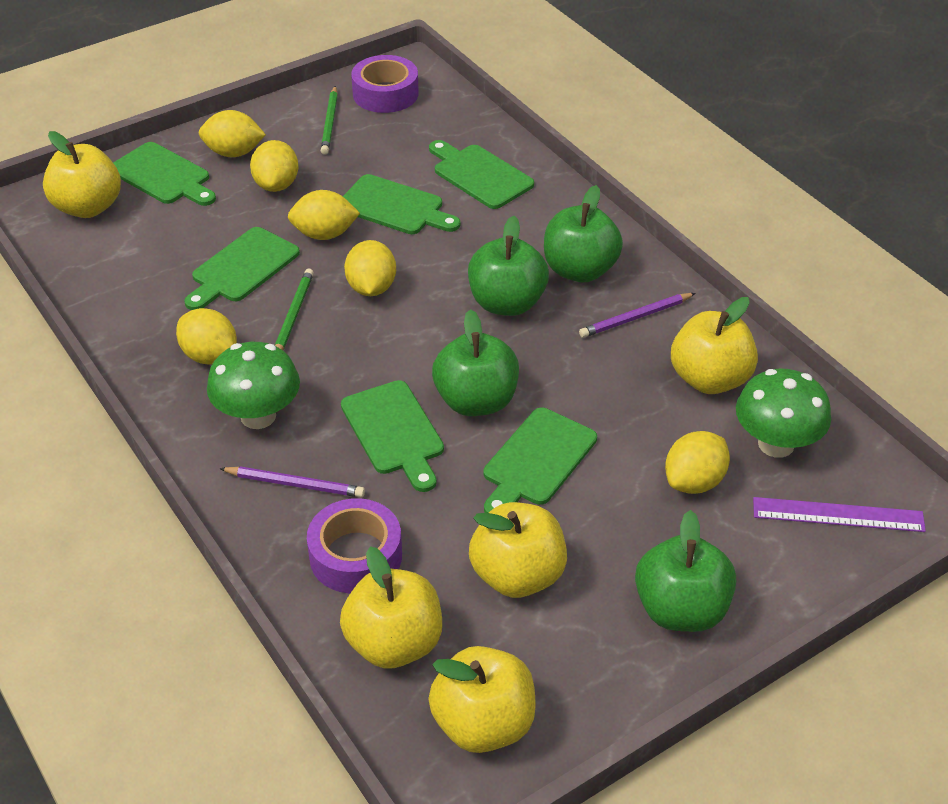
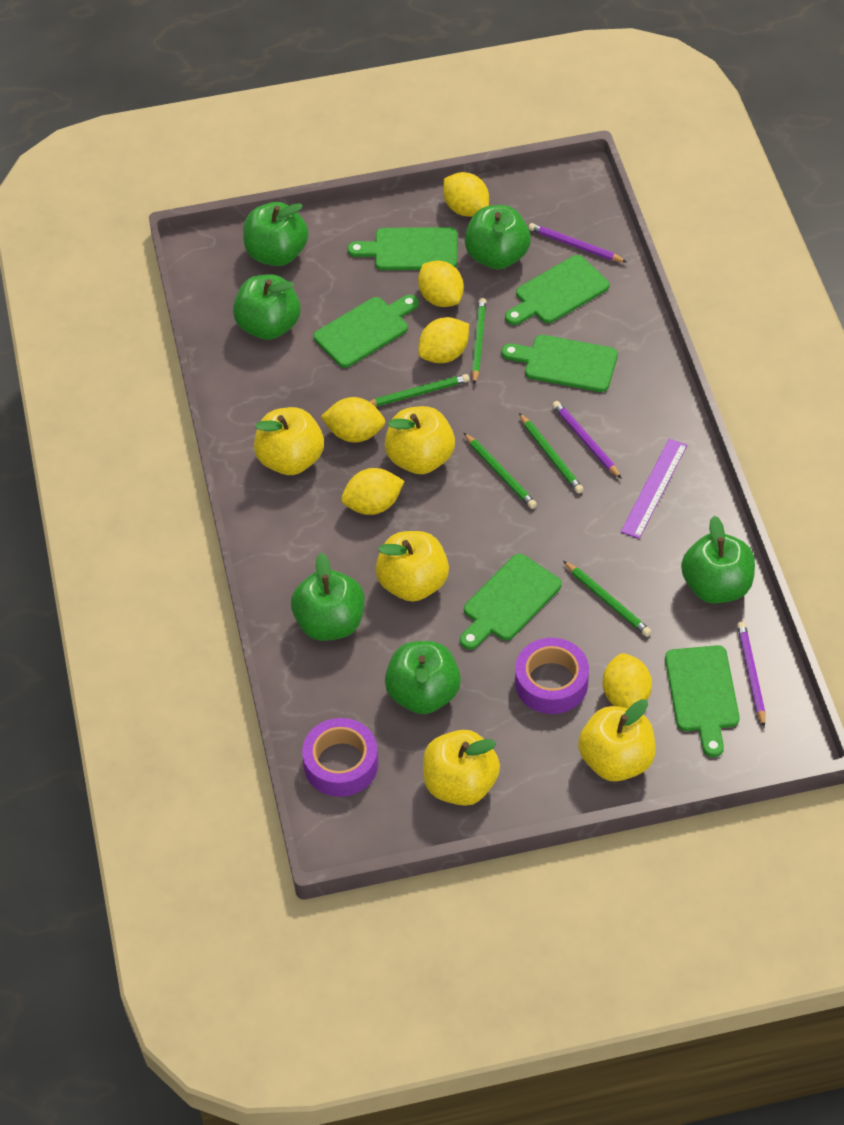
green apple: 4 -> 6
green mushroom: 2 -> 0
green pencil: 2 -> 5
purple pencil: 2 -> 3

